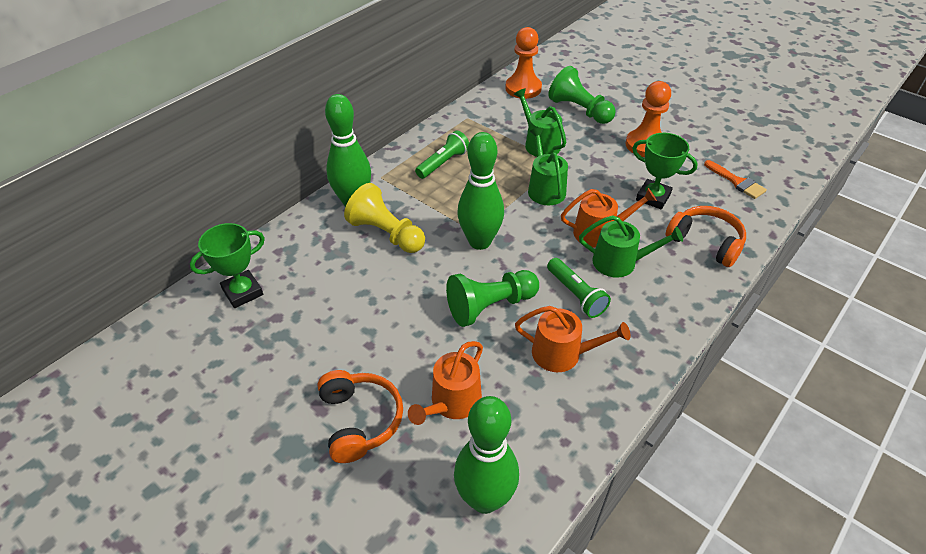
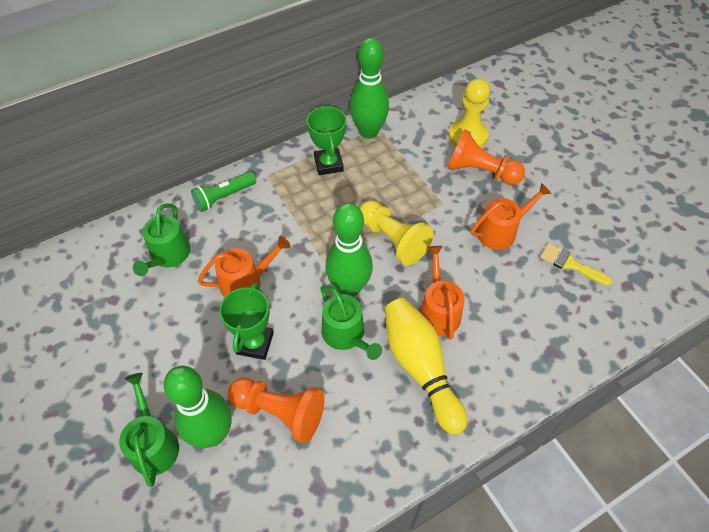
green flashlight: 2 -> 1
green pawn: 2 -> 0
orange brush: 1 -> 0
orange headphones: 2 -> 0
yellow bowling pin: 0 -> 1
yellow brush: 0 -> 1
yellow pawn: 1 -> 2

